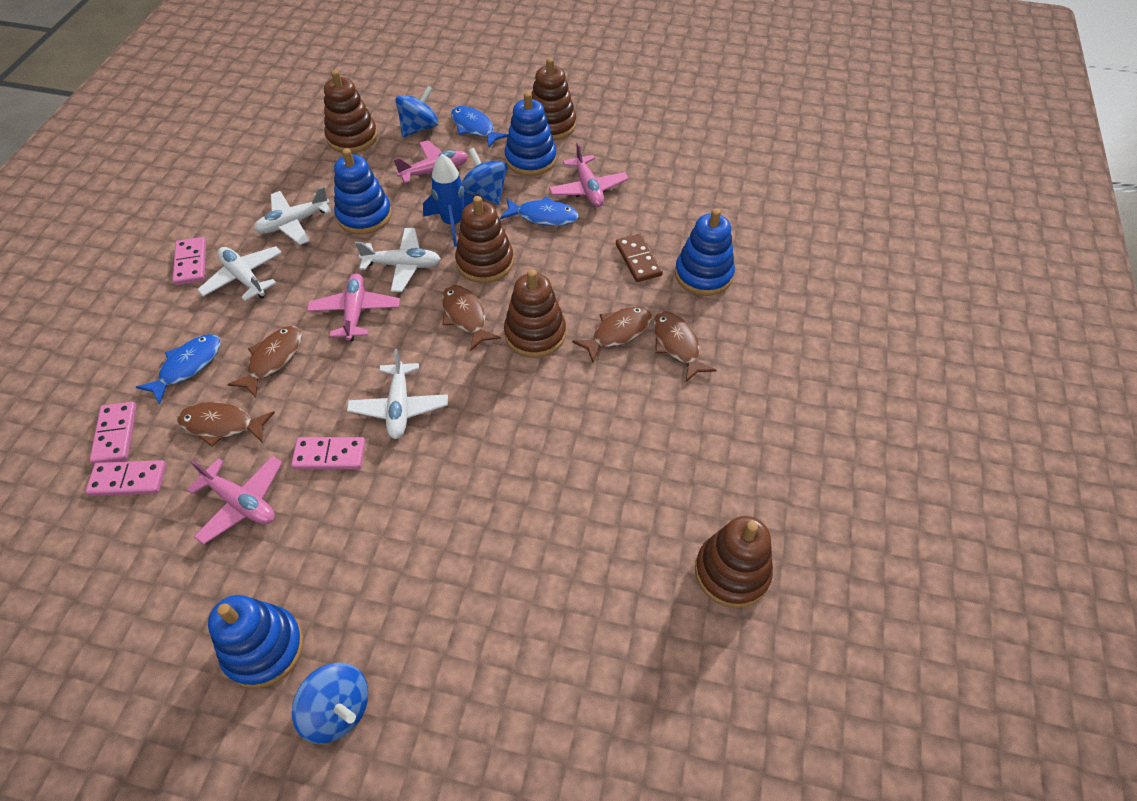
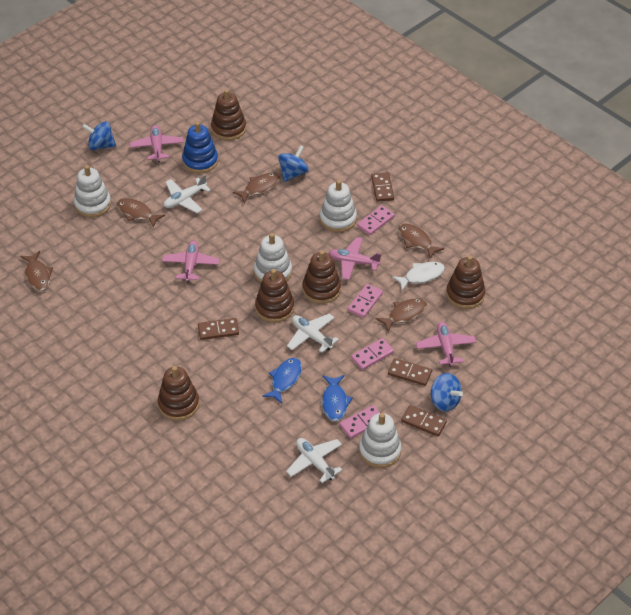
blue fish: 3 -> 2
blue rocket: 1 -> 0
blue stacking toy: 4 -> 1
brown domino: 1 -> 4
white fish: 0 -> 1
white plane: 4 -> 3
white stacking toy: 0 -> 4

